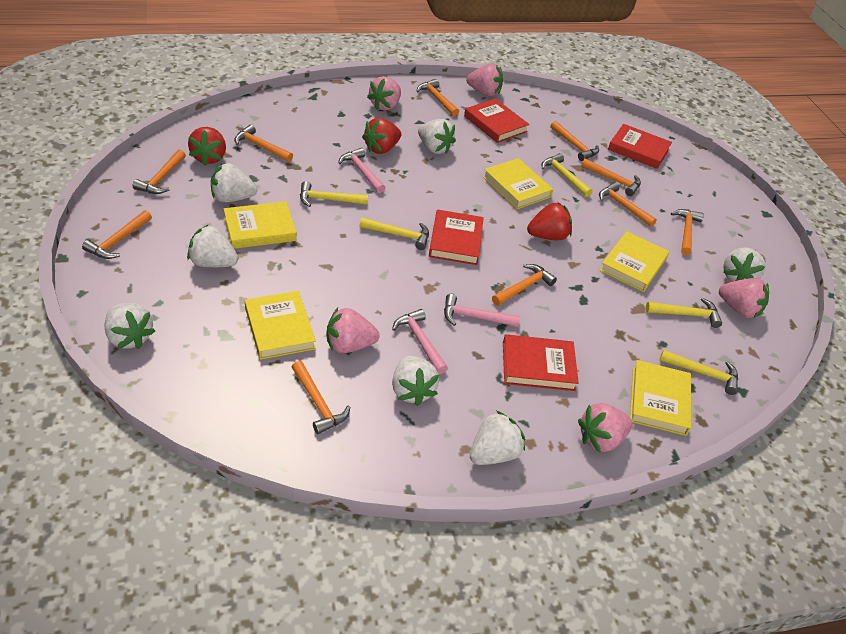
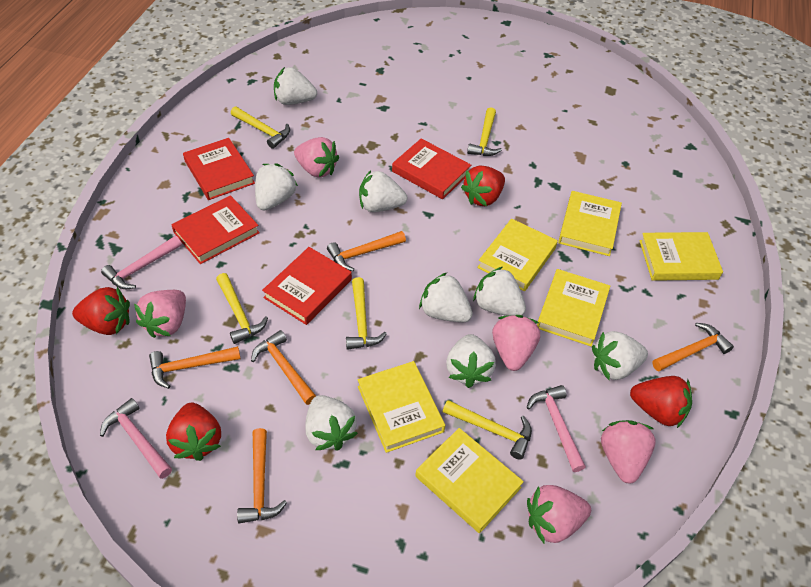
orange hammer: 10 -> 5
red strawberry: 3 -> 4
white strawberry: 7 -> 8
yellow book: 5 -> 6

